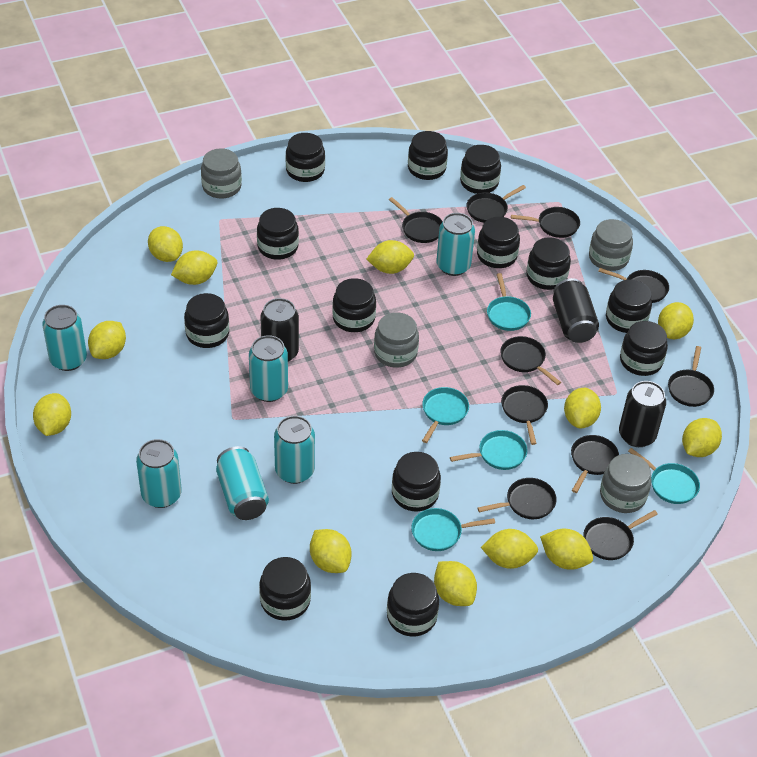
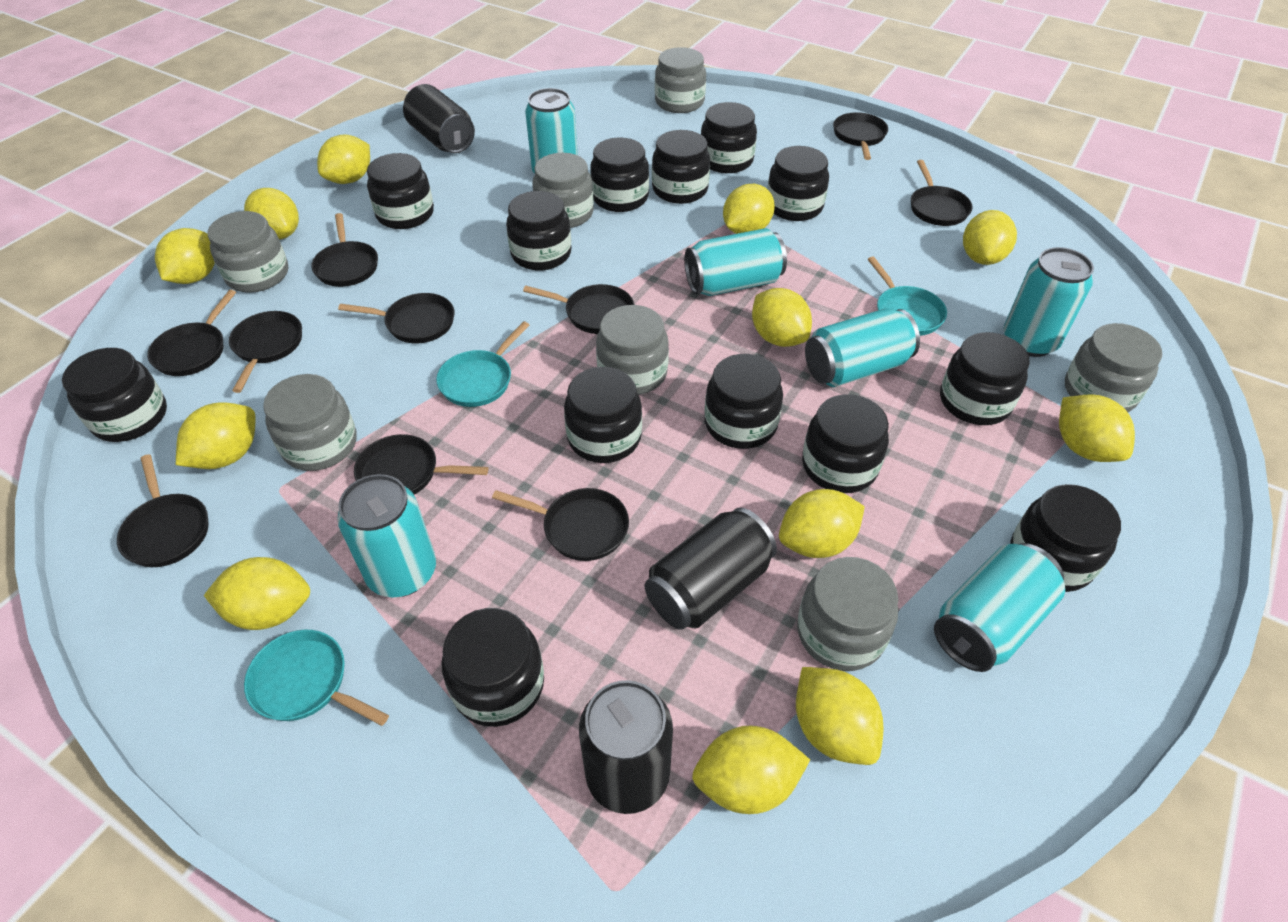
grey jar: 4 -> 7
turquoise pan: 5 -> 3

